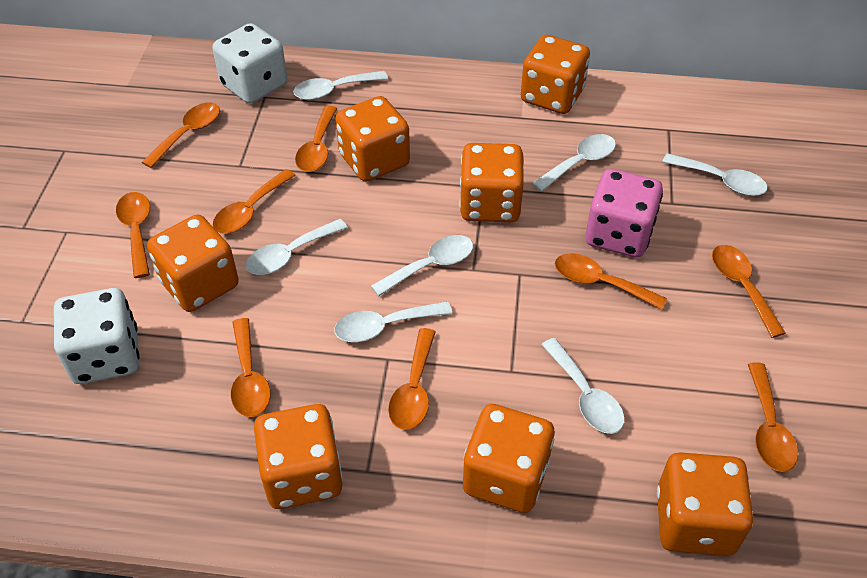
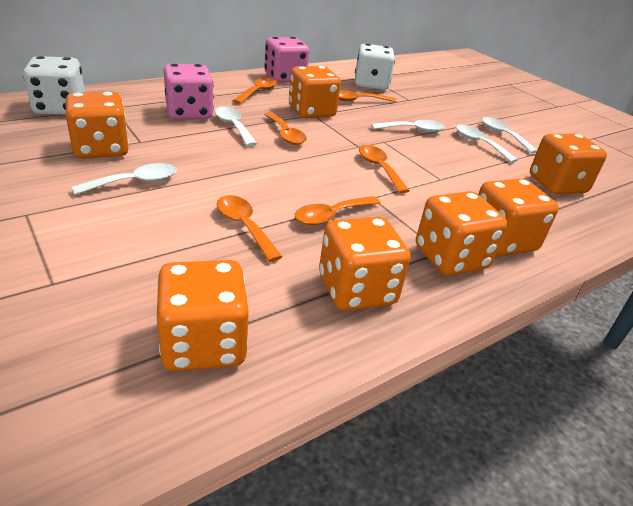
orange spoon: 9 -> 6
pink dice: 1 -> 2
white spoon: 7 -> 5

